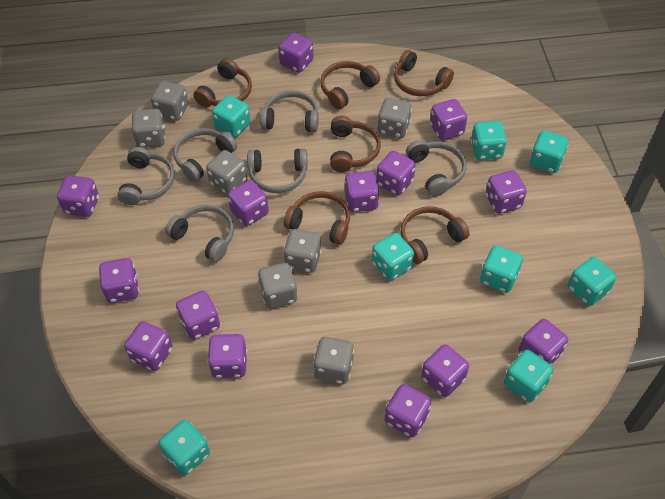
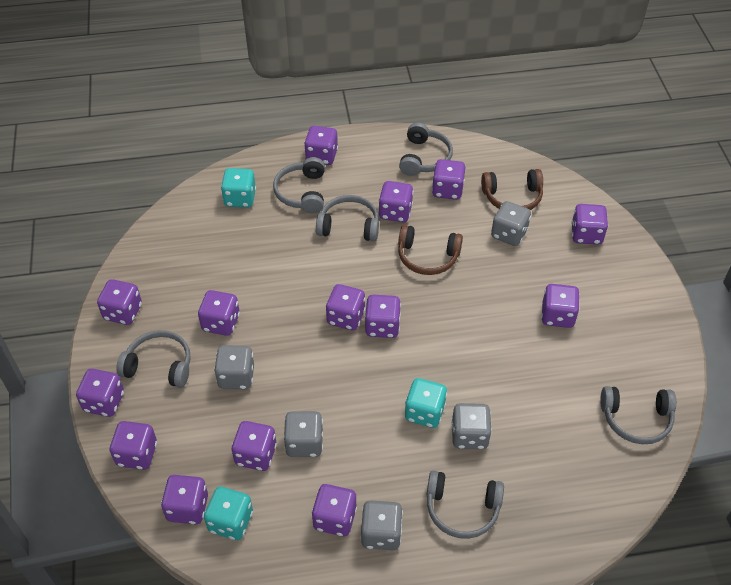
brown headphones: 6 -> 2
grey dice: 7 -> 5
turquoise dice: 8 -> 3

